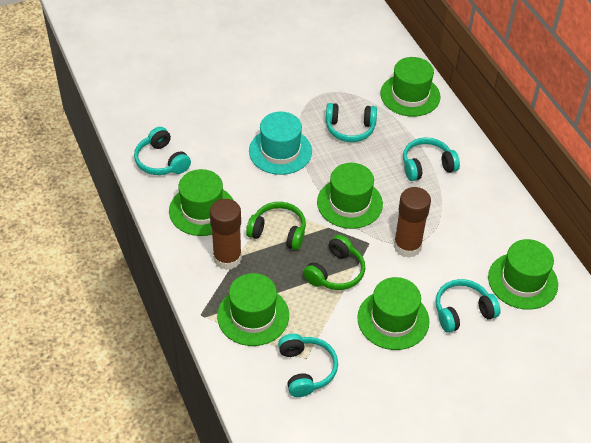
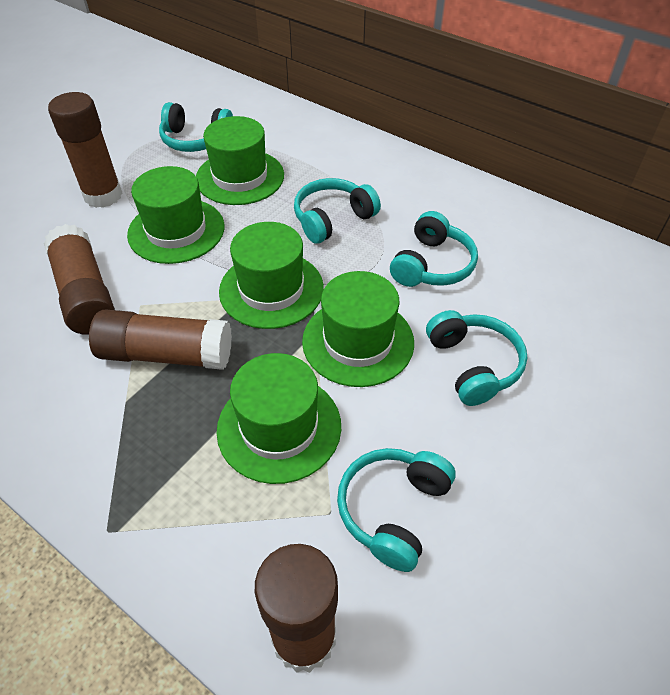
brown glue stick: 2 -> 4
green hat: 6 -> 5
green headphones: 2 -> 0
turquoise hat: 1 -> 0

